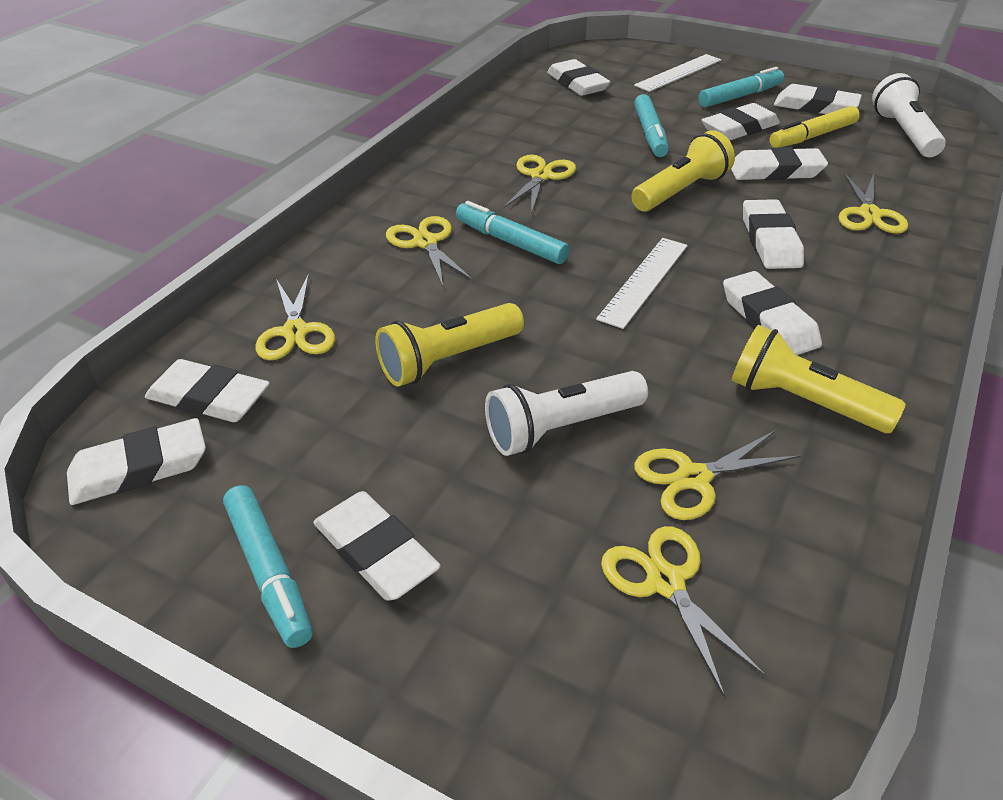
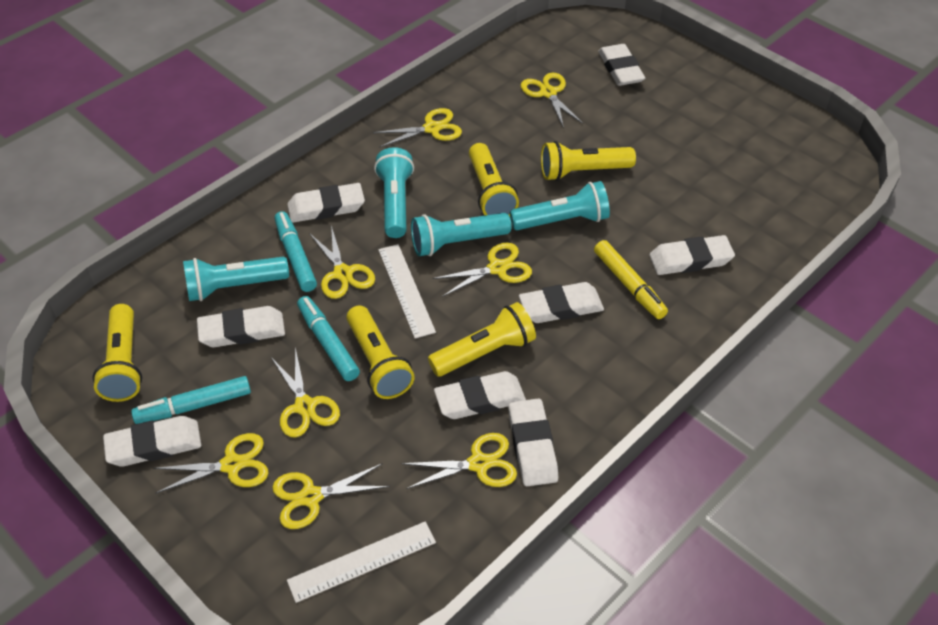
turquoise flashlight: 0 -> 4
turquoise marker: 4 -> 3
white eraser: 9 -> 8
white flashlight: 2 -> 0
yellow flashlight: 3 -> 5
yellow scissors: 6 -> 8

